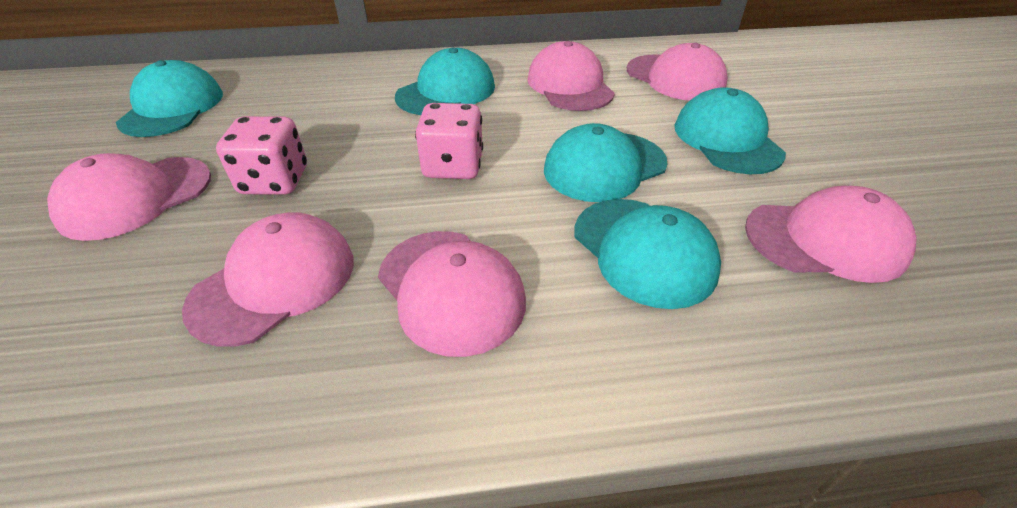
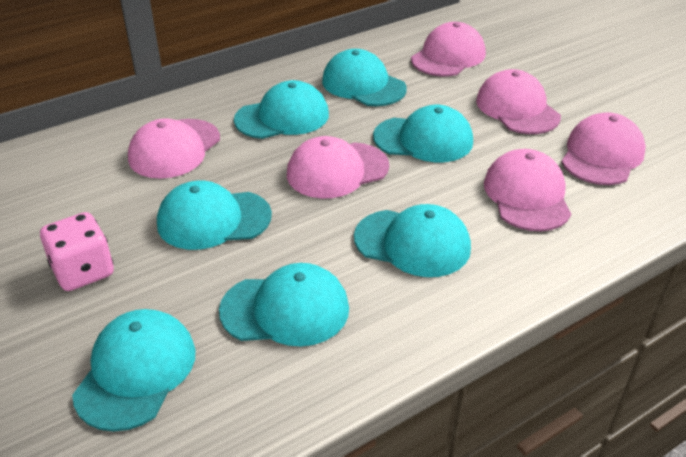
pink dice: 2 -> 1
turquoise cap: 5 -> 7

